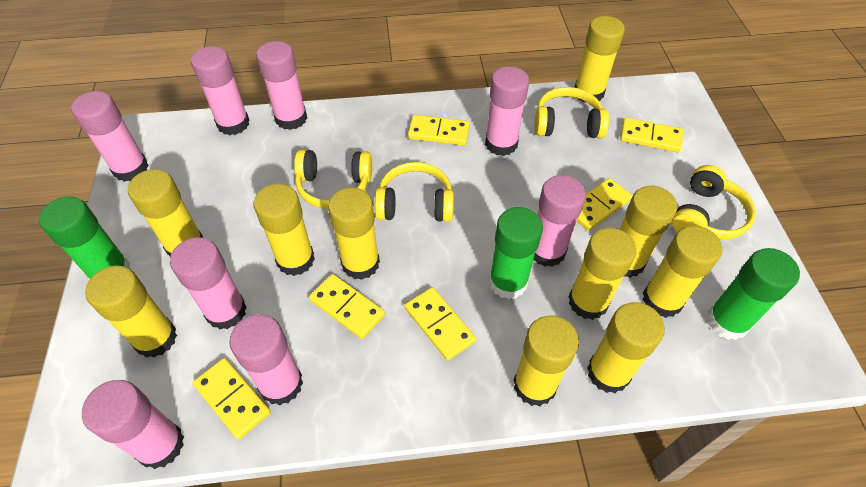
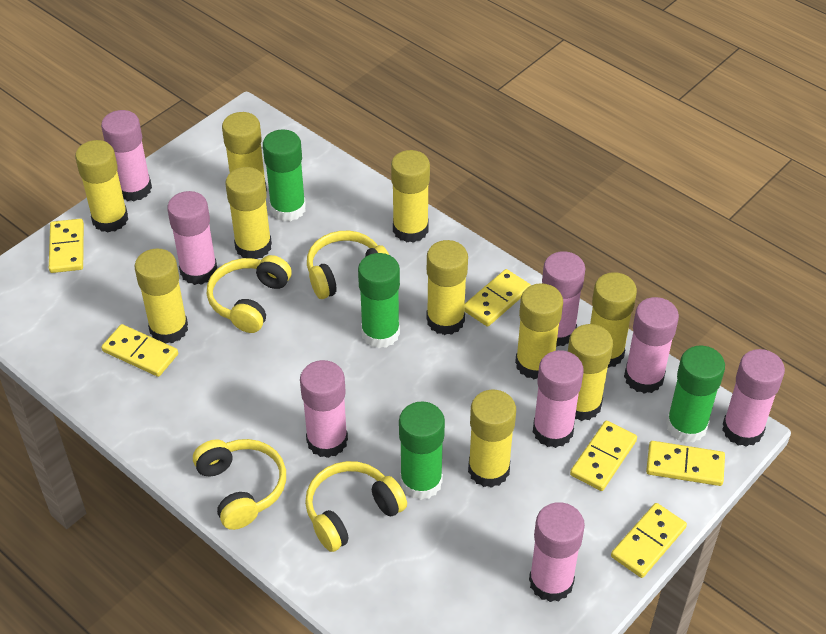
green glue stick: 3 -> 4

